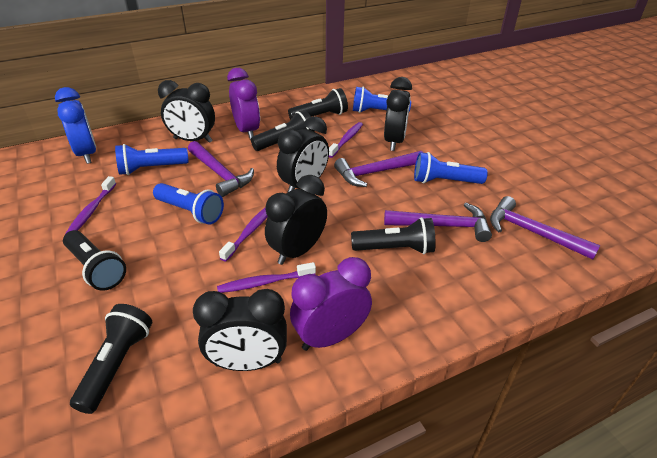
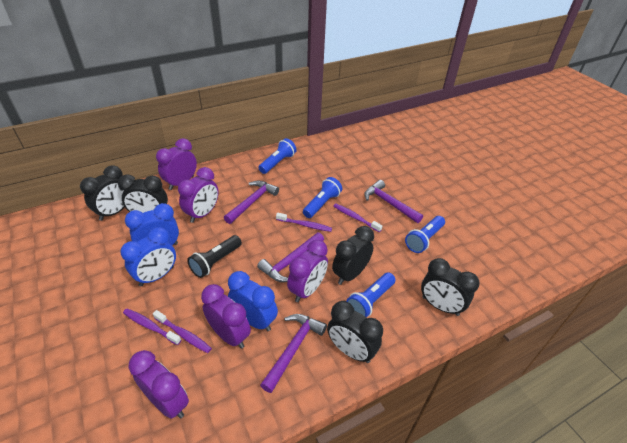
black flashlight: 5 -> 1
blue clock: 1 -> 3
purple clock: 2 -> 5

